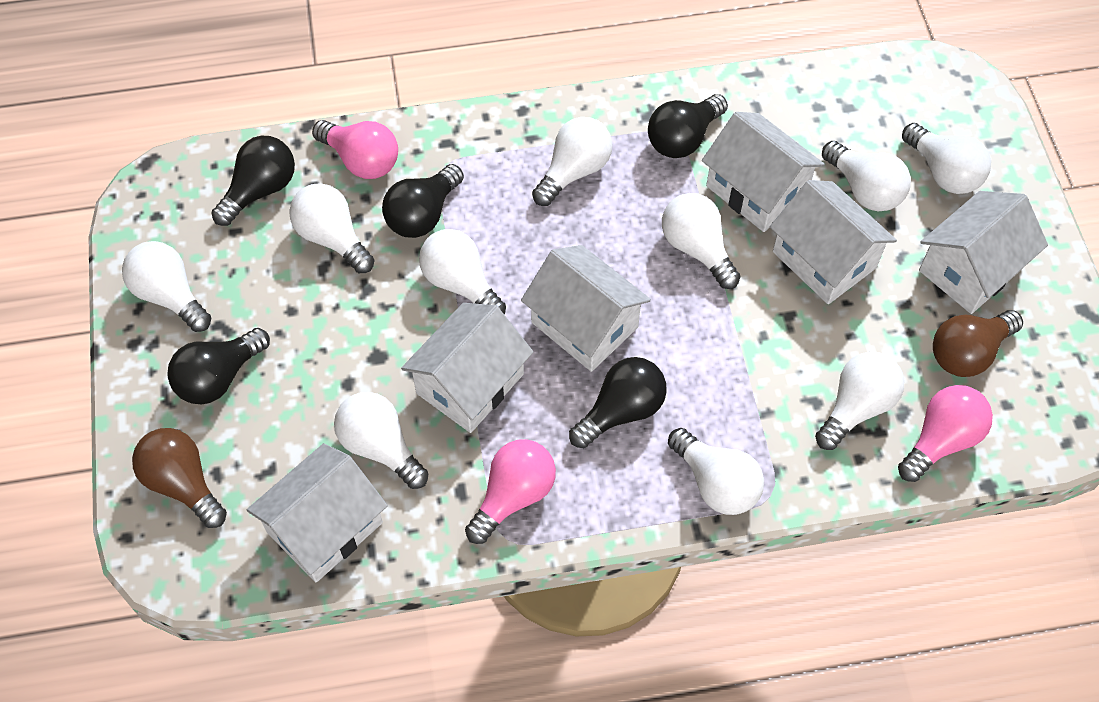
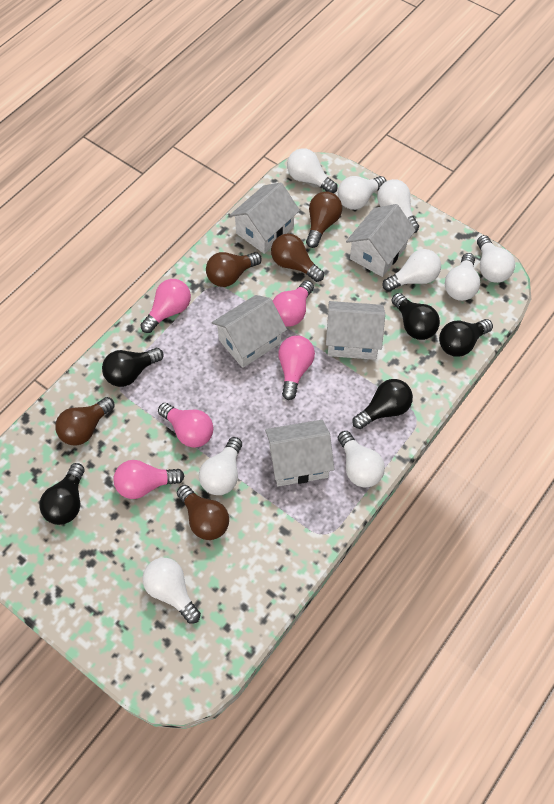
brown light bulb: 2 -> 5
pink light bulb: 3 -> 5
white house: 6 -> 5
white light bulb: 10 -> 9

